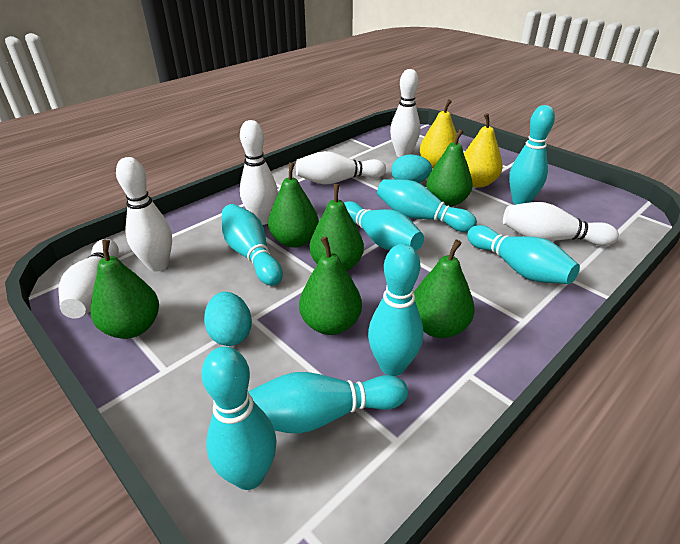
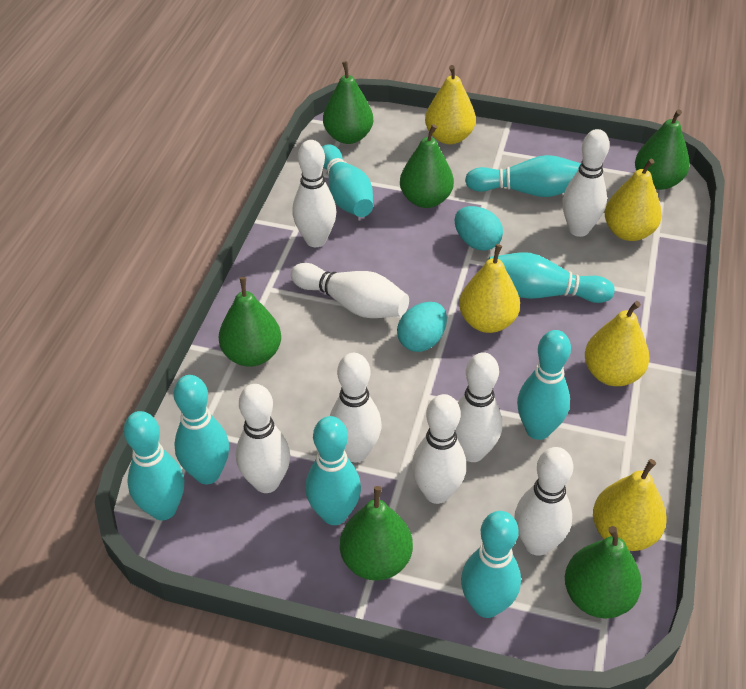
white bowling pin: 6 -> 8
yellow pear: 2 -> 5

